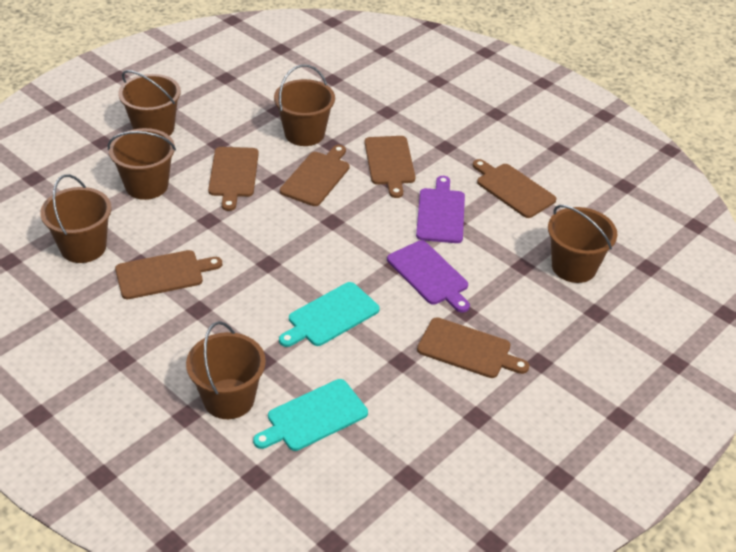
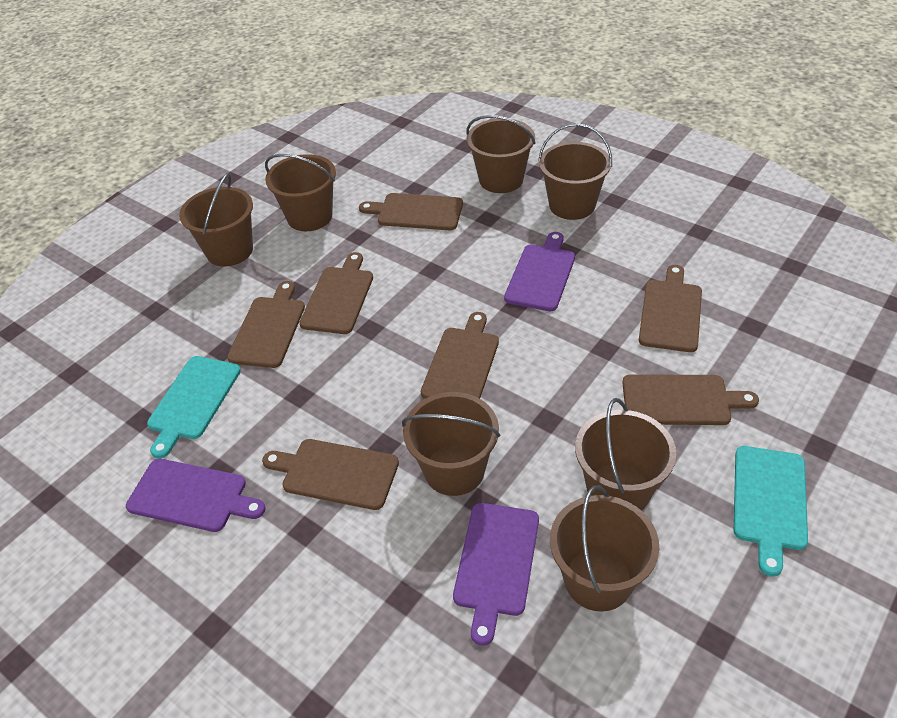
brown bucket: 6 -> 7
brown cutting board: 6 -> 7
purple cutting board: 2 -> 3

